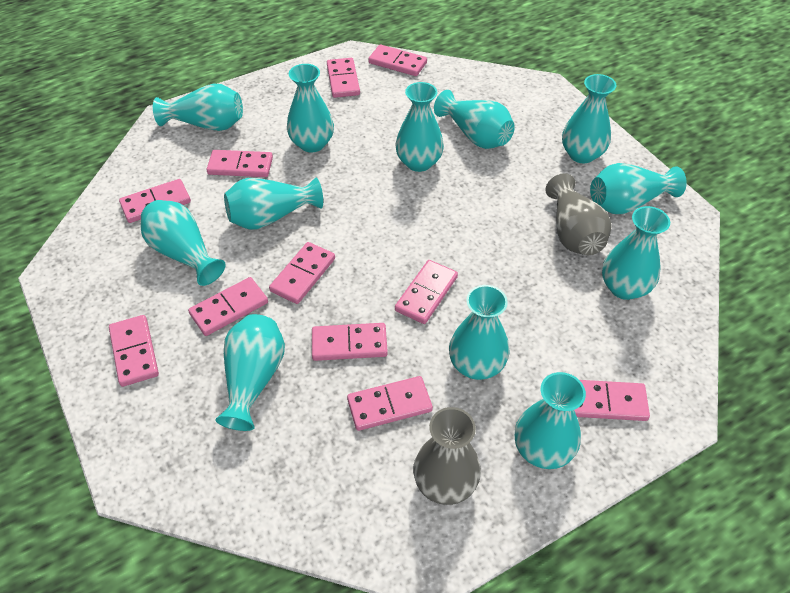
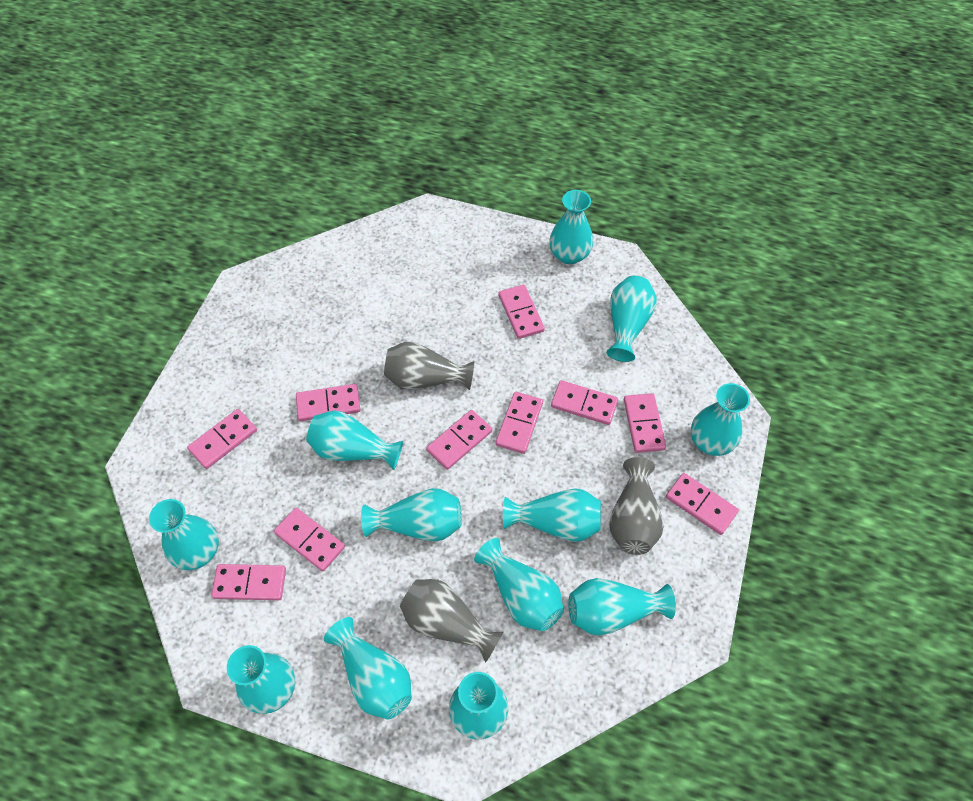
grey vase: 2 -> 3
pink domino: 11 -> 10

